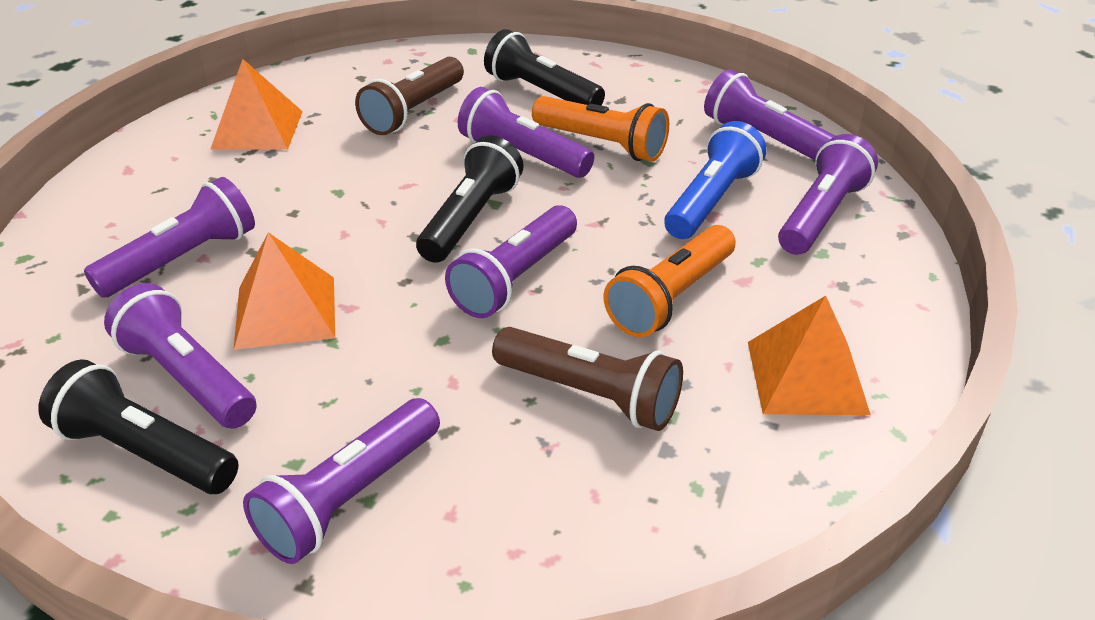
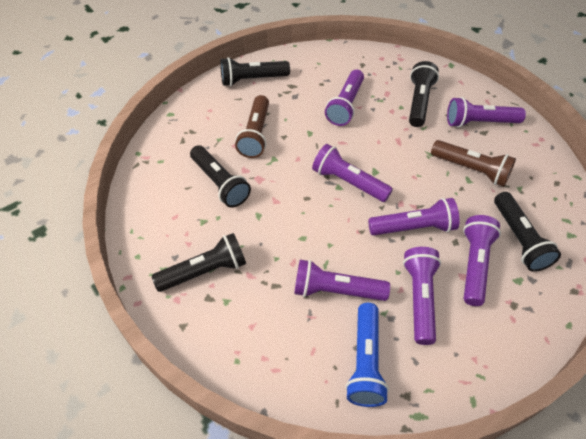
black flashlight: 3 -> 5
orange flashlight: 2 -> 0
orange pyramid: 3 -> 0

